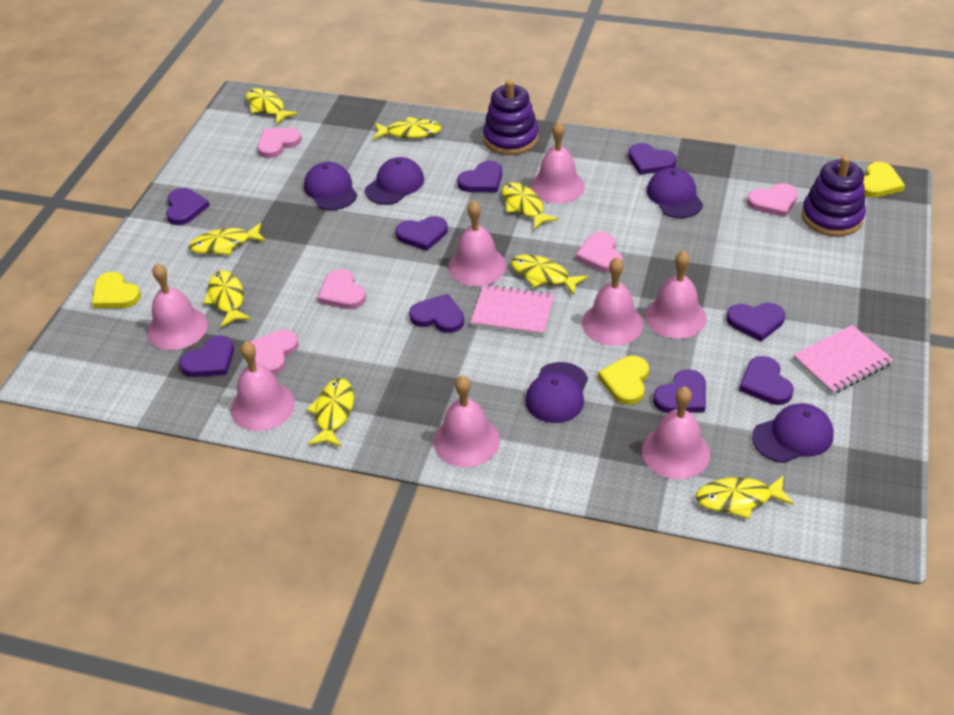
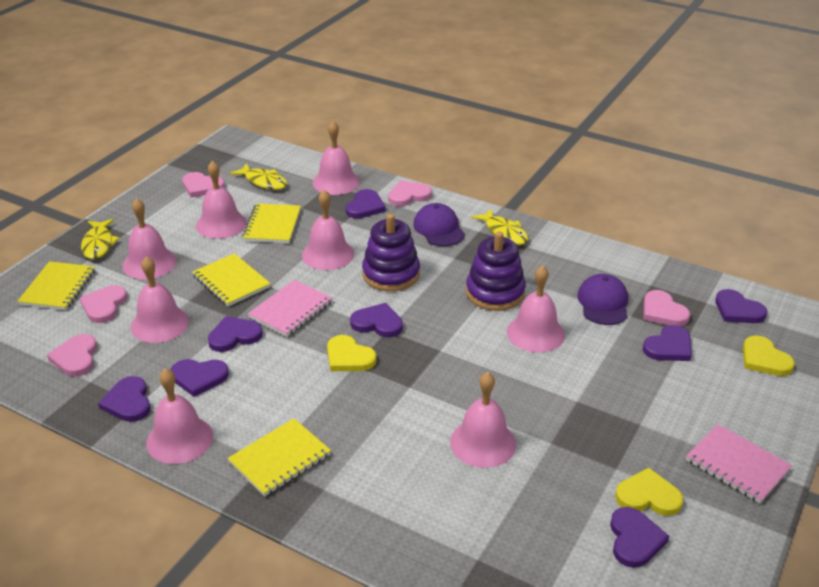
purple cap: 5 -> 2
purple heart: 9 -> 8
yellow fish: 8 -> 3
yellow notebook: 0 -> 4

